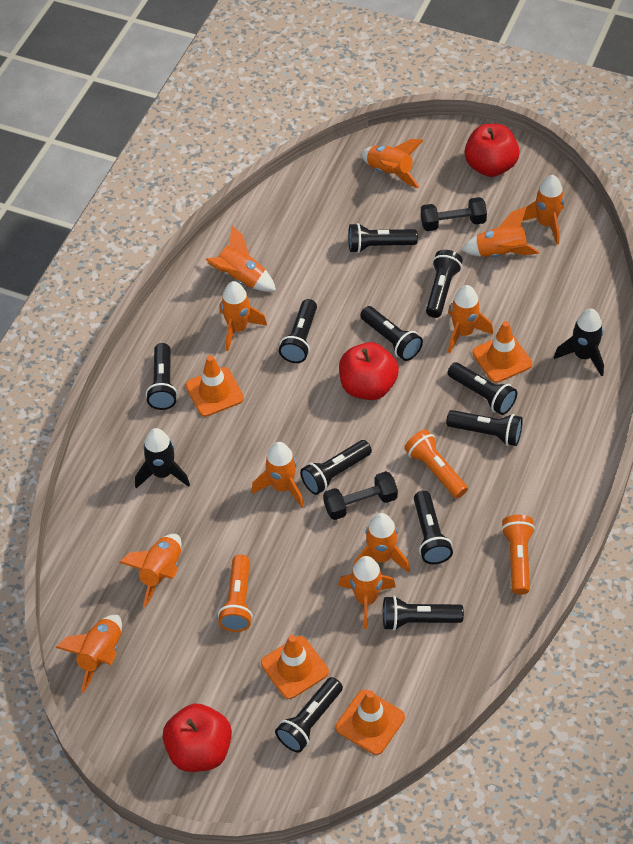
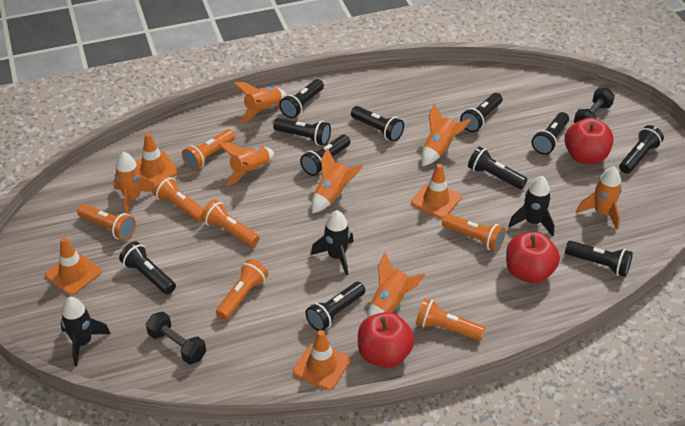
black rocket: 2 -> 3
orange flashlight: 3 -> 7
orange rocket: 11 -> 7

